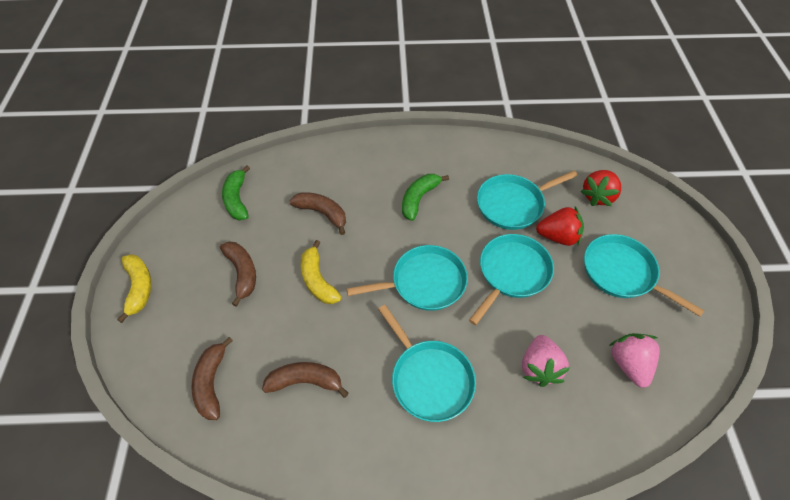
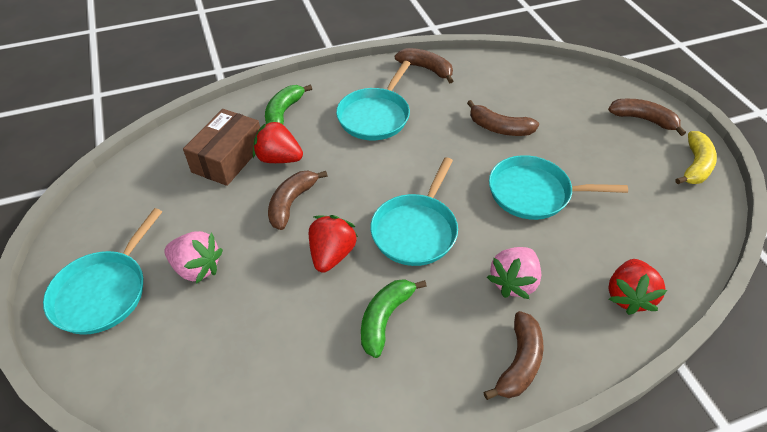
brown banana: 4 -> 5
brown box: 0 -> 1
red strawberry: 2 -> 3
turquoise pan: 5 -> 4
yellow banana: 2 -> 1

